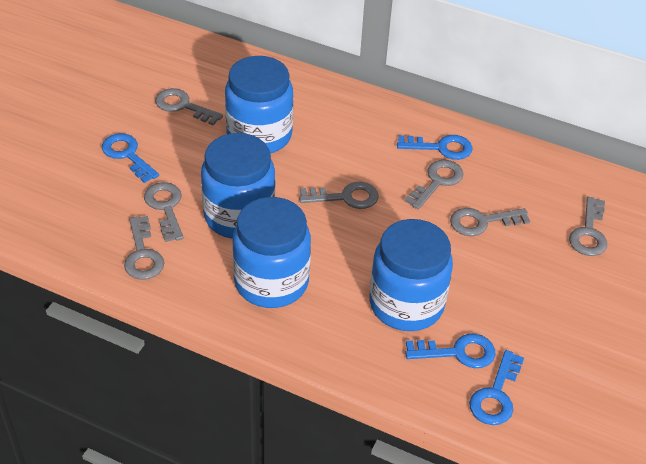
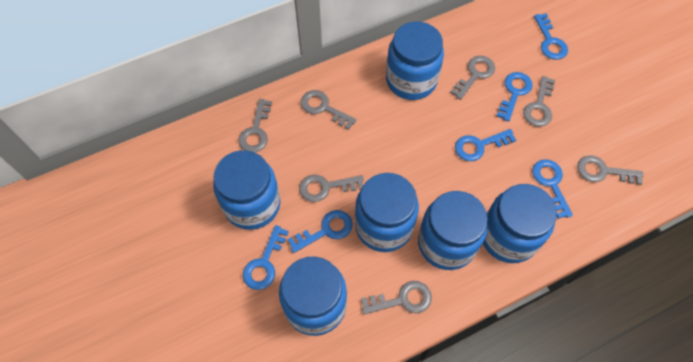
blue jar: 4 -> 6
blue key: 4 -> 6

